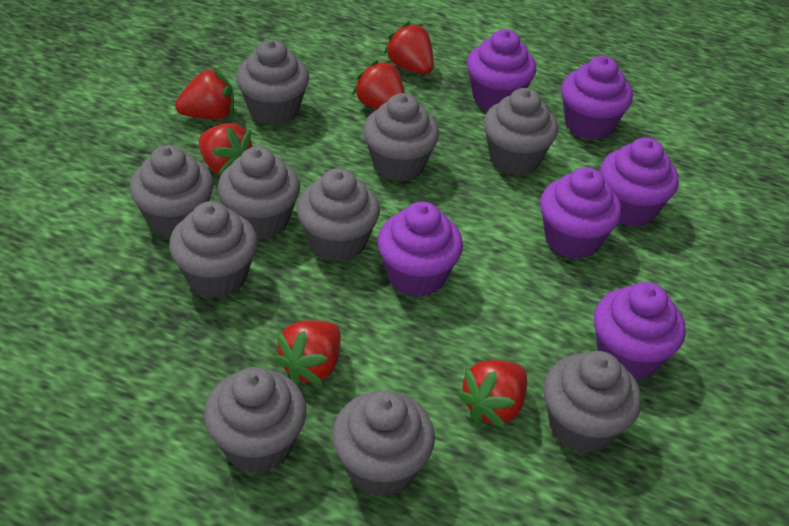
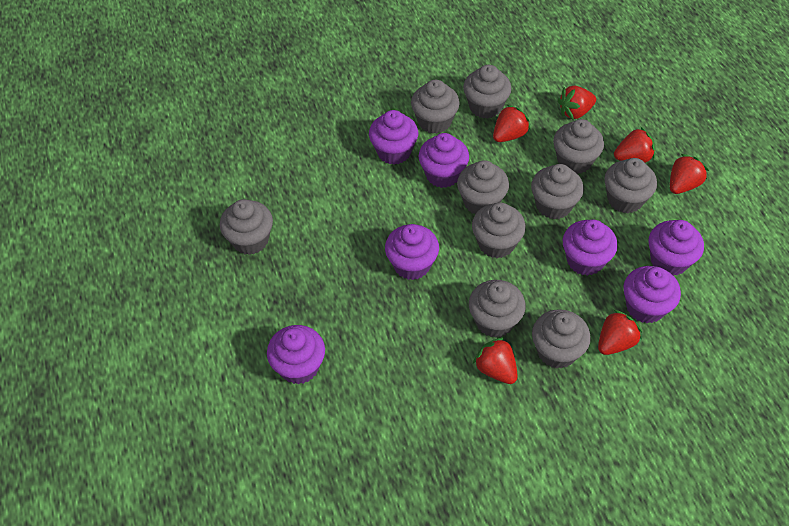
purple cupcake: 6 -> 7

